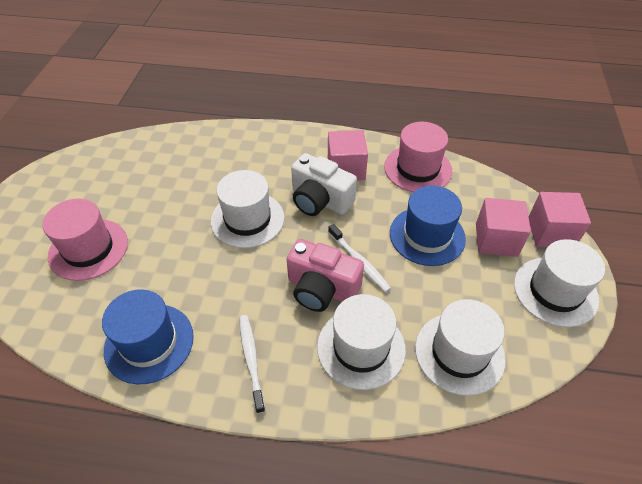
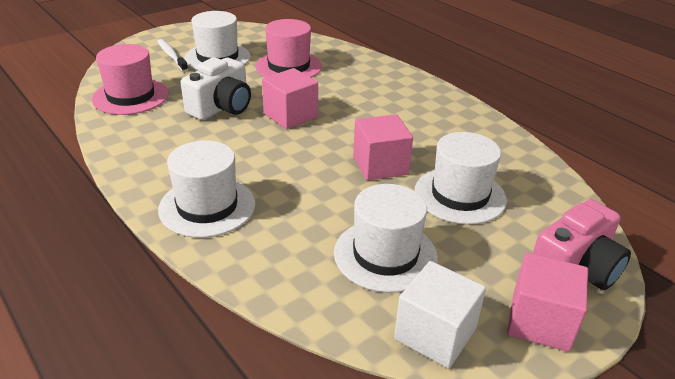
blue hat: 2 -> 0
white cube: 0 -> 1
white toothbrush: 2 -> 1

